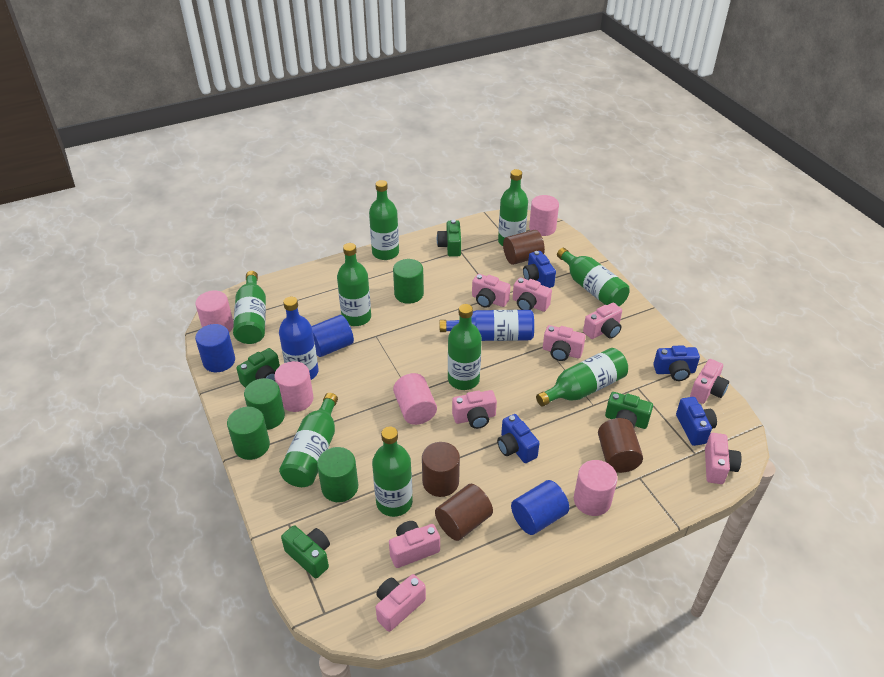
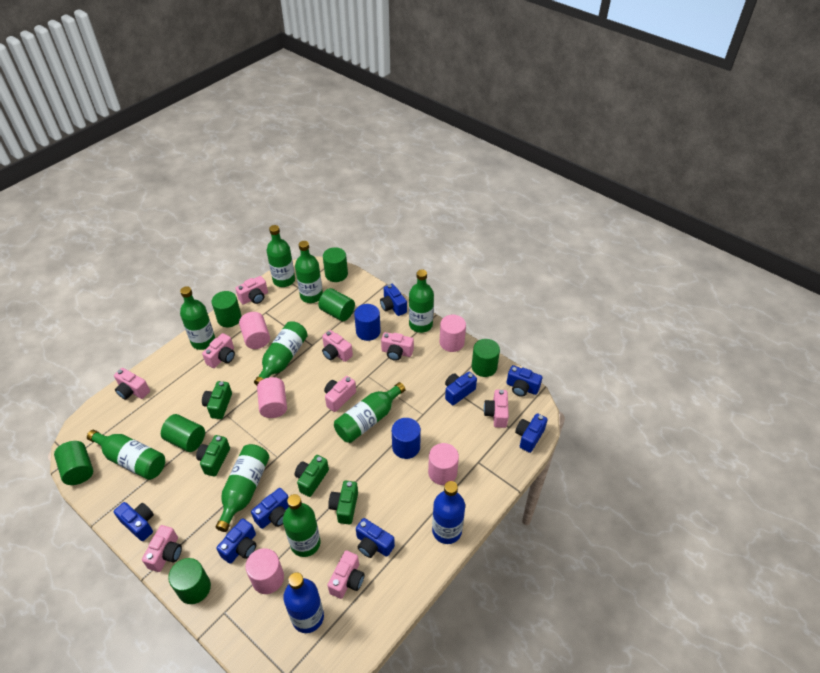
blue camera: 4 -> 8
blue cylinder: 3 -> 2
brown cylinder: 4 -> 0
green cylinder: 4 -> 7

